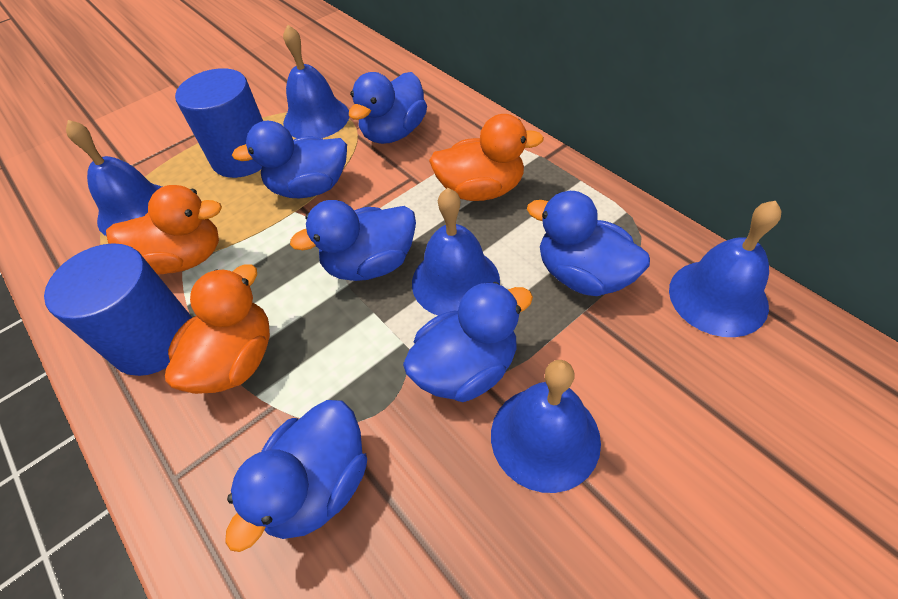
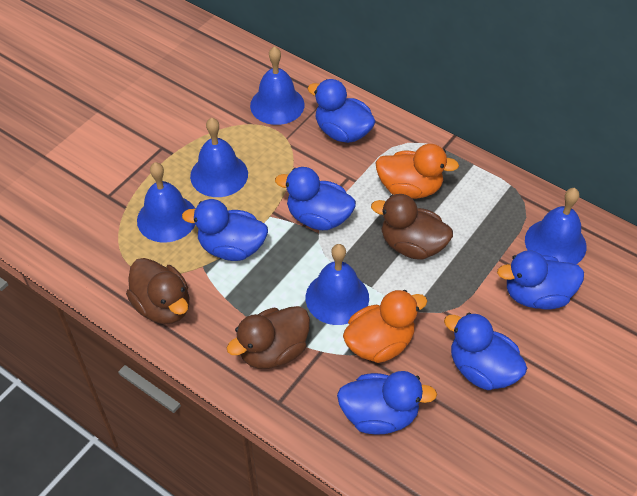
blue cylinder: 2 -> 0
brown duck: 0 -> 3
orange duck: 3 -> 2

